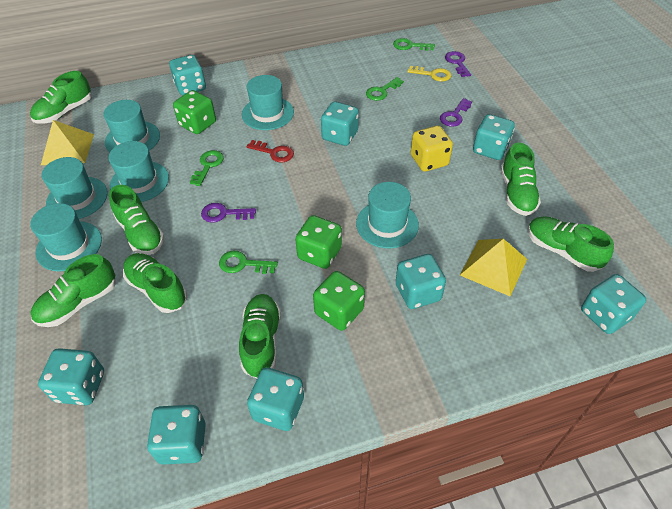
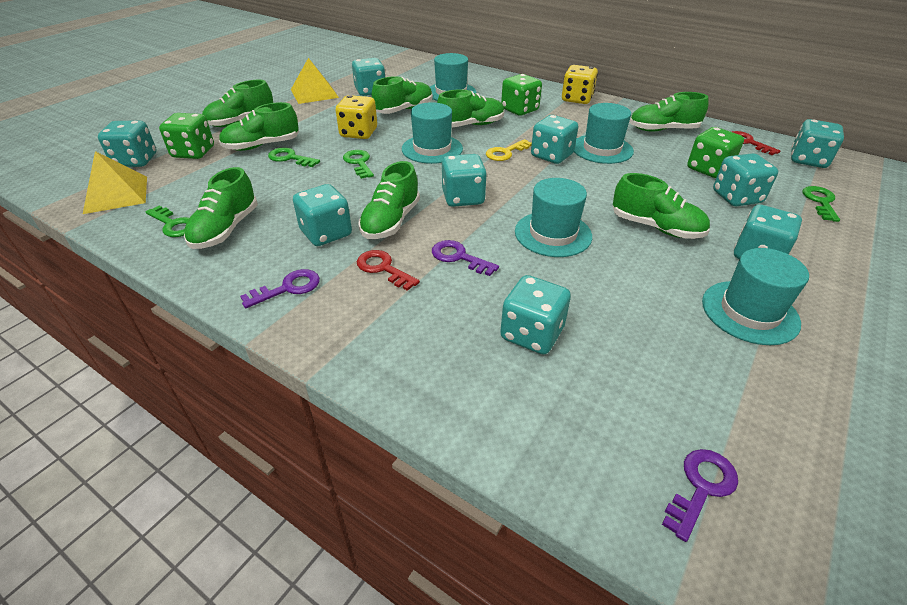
green shoe: 7 -> 8
red key: 1 -> 2
turquoise dice: 8 -> 9
turquoise hat: 6 -> 5
yellow dice: 1 -> 2

